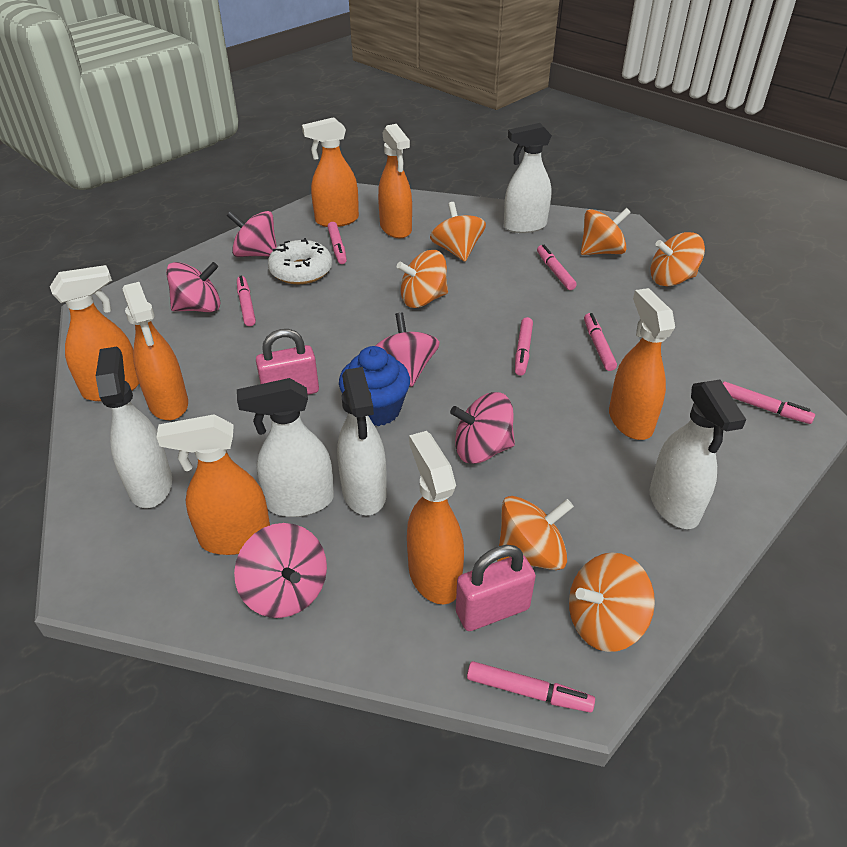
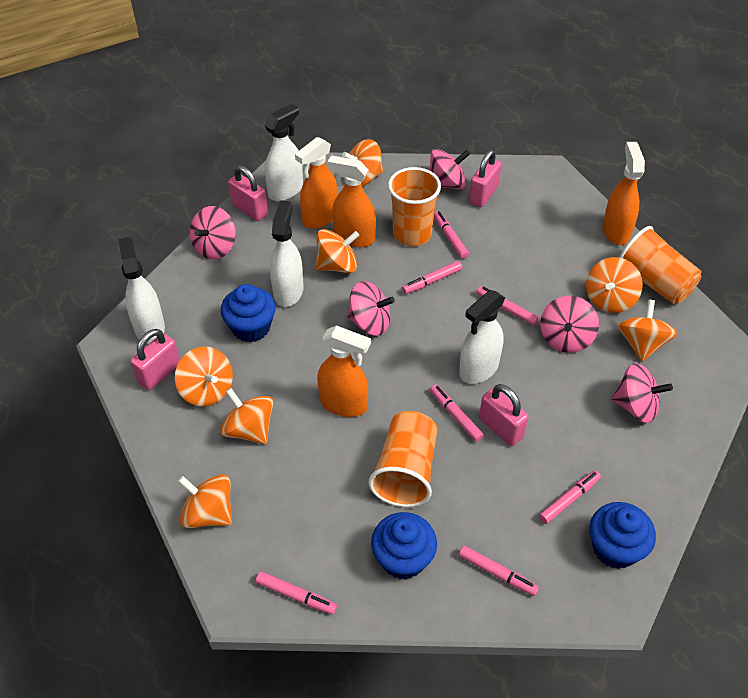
blue cupcake: 1 -> 3
orange cup: 0 -> 3
orange spinning top: 6 -> 7
orange spray bottle: 7 -> 4
pink padlock: 2 -> 4
white donut: 1 -> 0
white spray bottle: 5 -> 4

